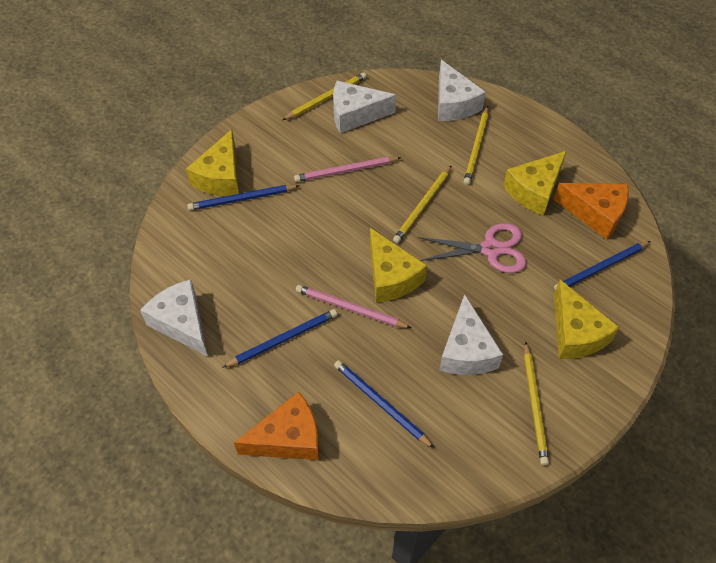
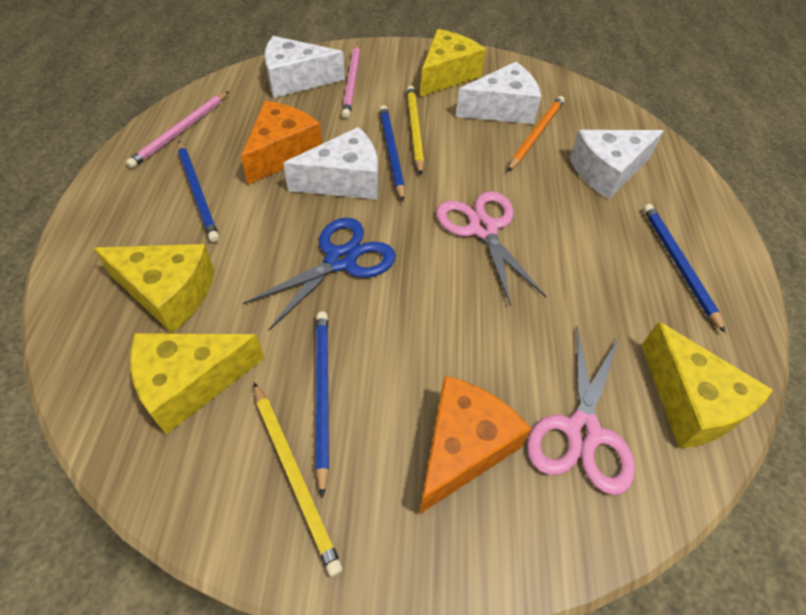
blue scissors: 0 -> 1
orange pencil: 0 -> 1
pink scissors: 1 -> 2
yellow pencil: 4 -> 2

